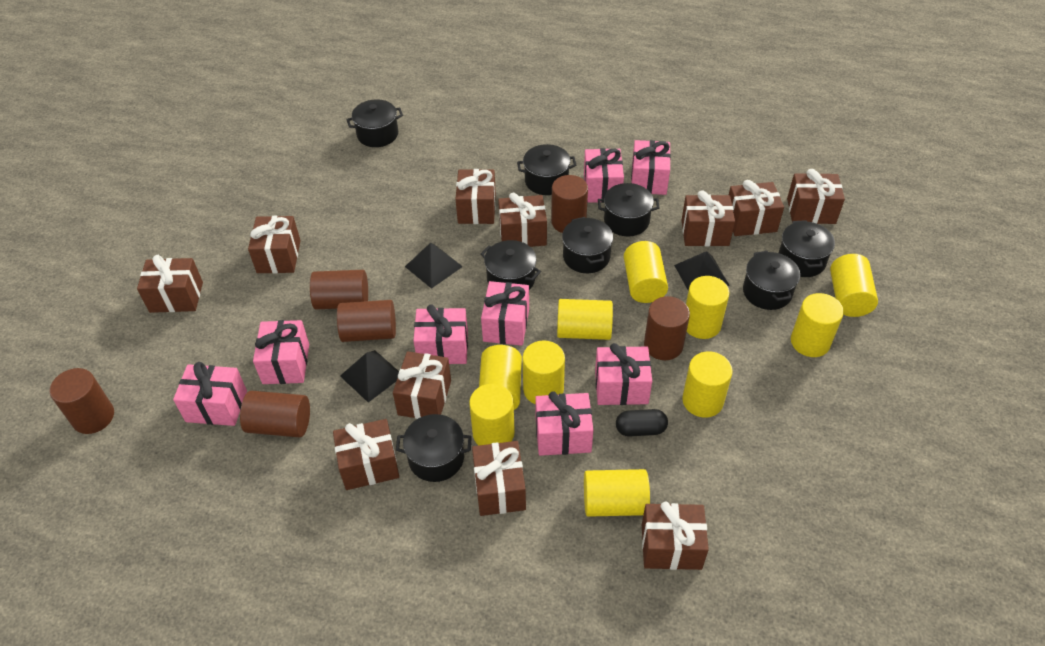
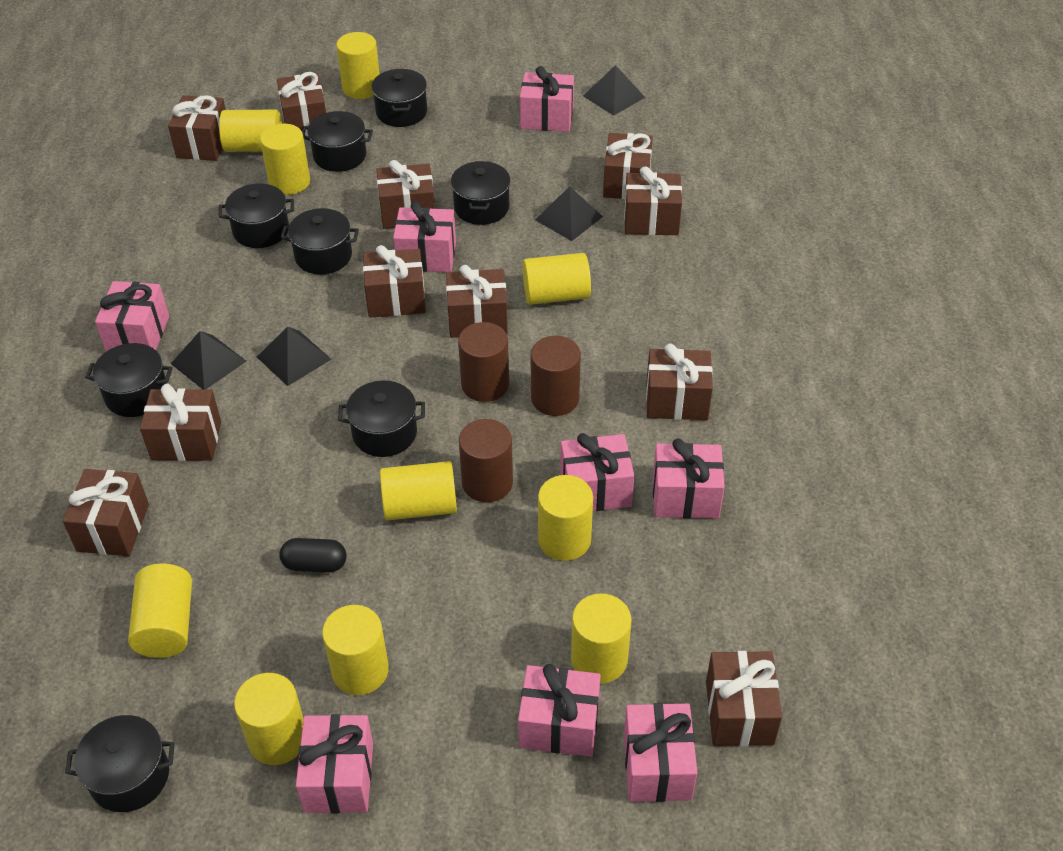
black pyramid: 3 -> 4
brown cylinder: 6 -> 3

